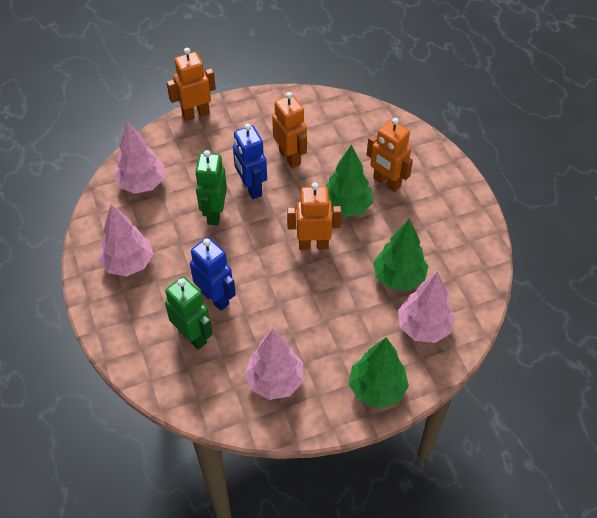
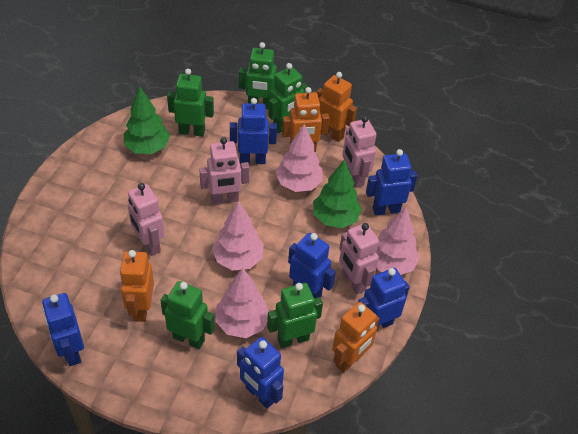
blue robot: 2 -> 6
green robot: 2 -> 5
green tree: 3 -> 2
pink robot: 0 -> 4

